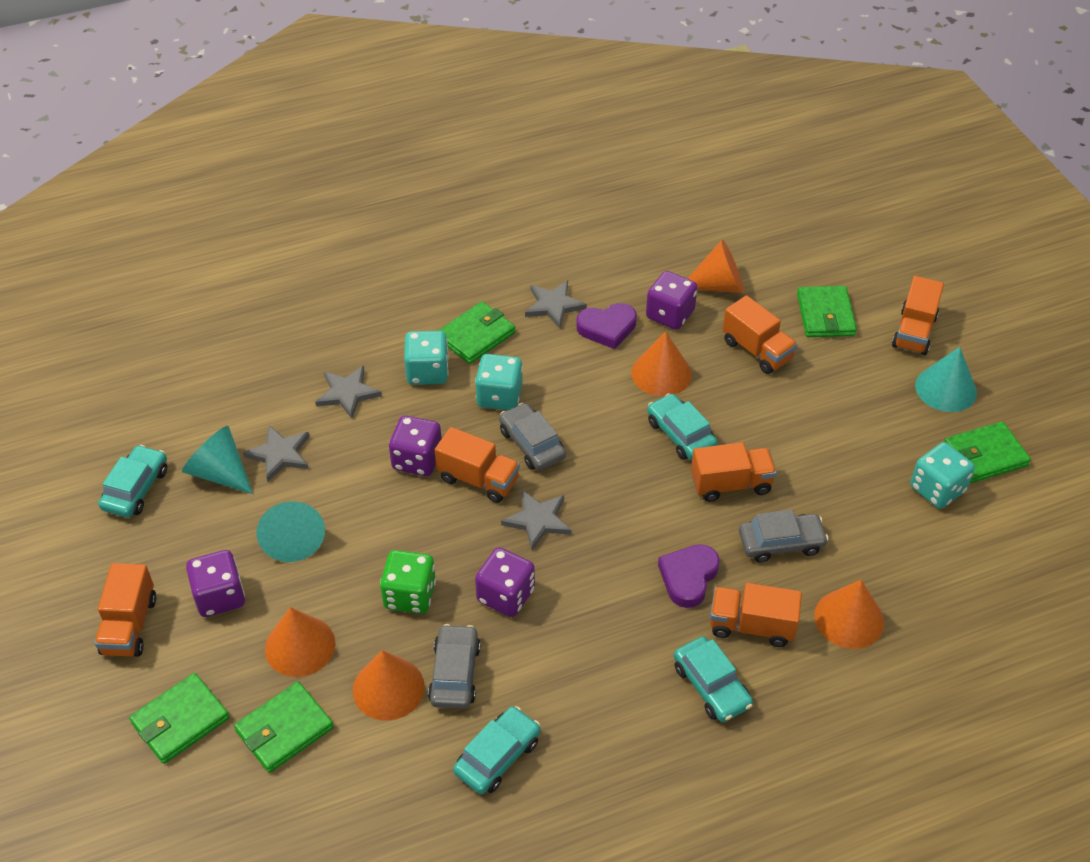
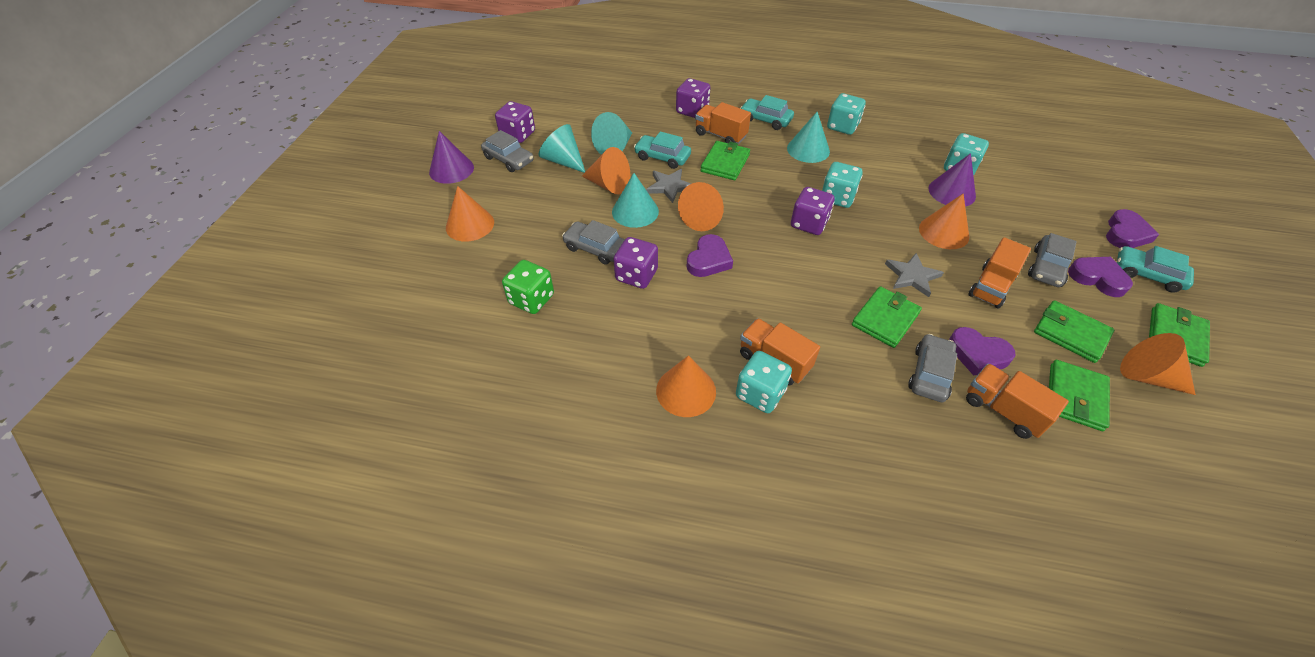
grey car: 3 -> 4
grey star: 4 -> 2
orange cone: 5 -> 6
orange truck: 6 -> 4
purple cone: 0 -> 2
purple heart: 2 -> 4
turquoise car: 4 -> 3
turquoise cone: 3 -> 4
turquoise dice: 3 -> 4

